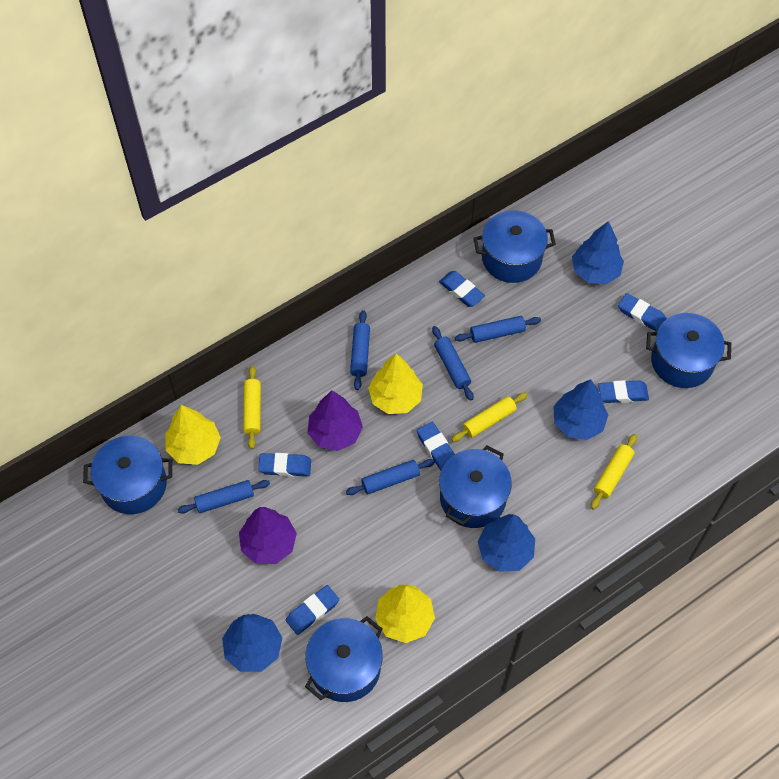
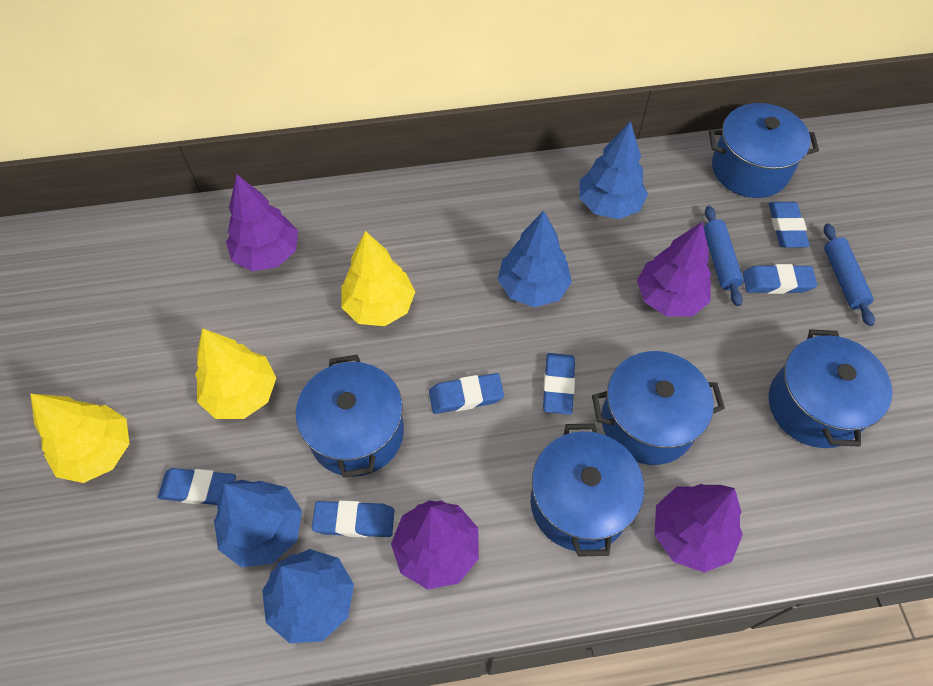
blue rolling pin: 5 -> 2
purple tree: 2 -> 4
yellow rolling pin: 3 -> 0

